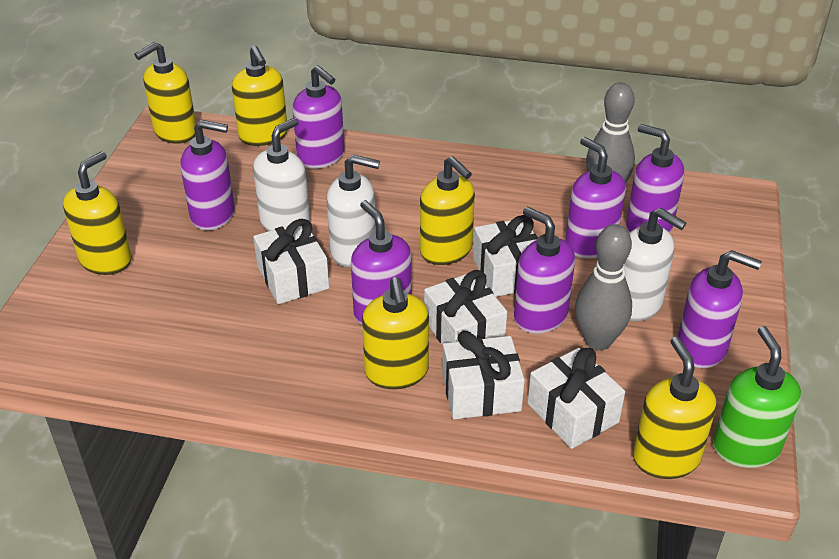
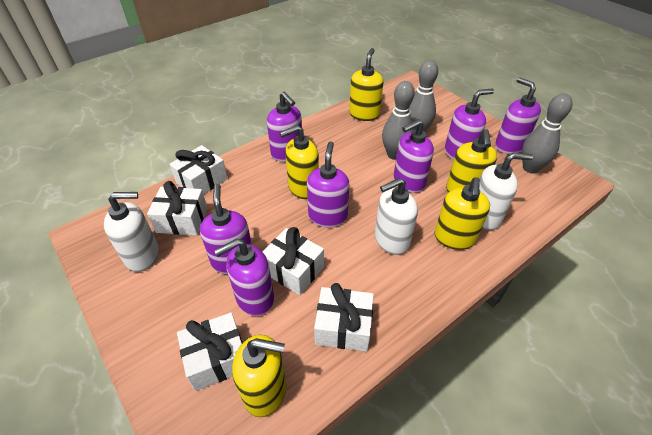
green soap dispenser: 1 -> 0
grey bowling pin: 2 -> 3
yellow soap dispenser: 6 -> 5

